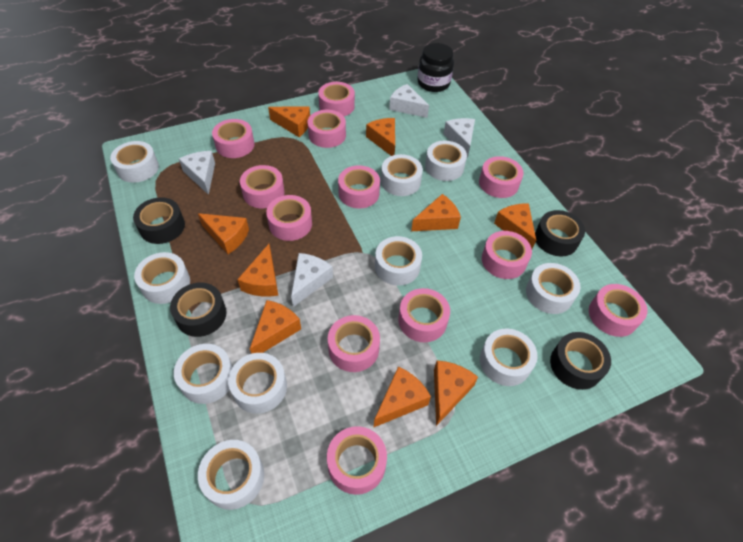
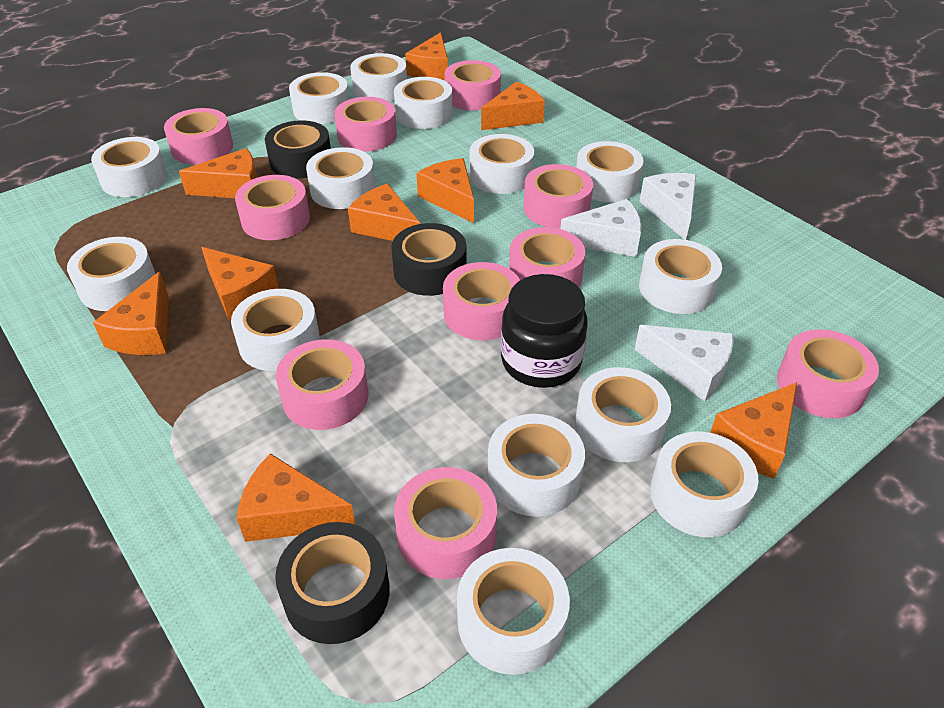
black tape: 4 -> 3
pink tape: 12 -> 10
white cheese: 4 -> 3
white tape: 10 -> 14

